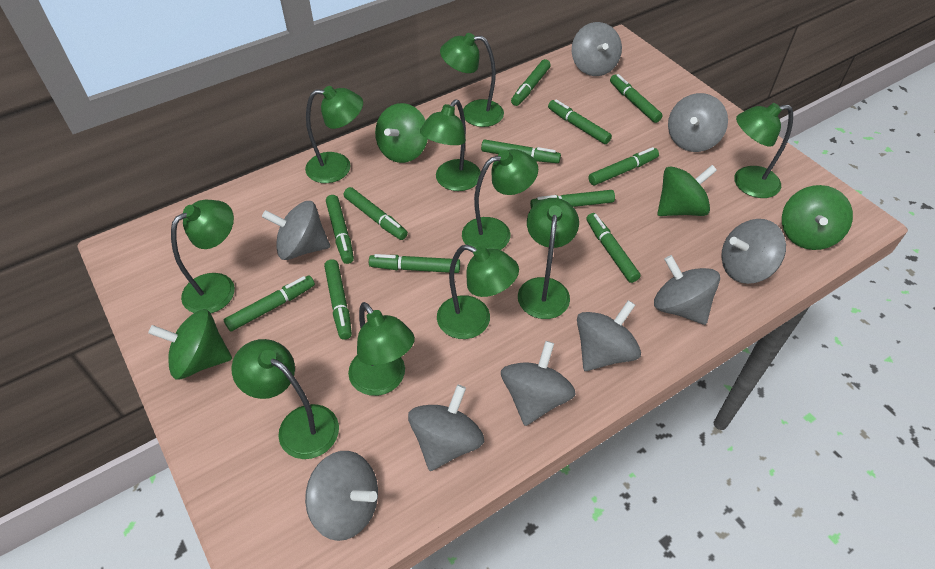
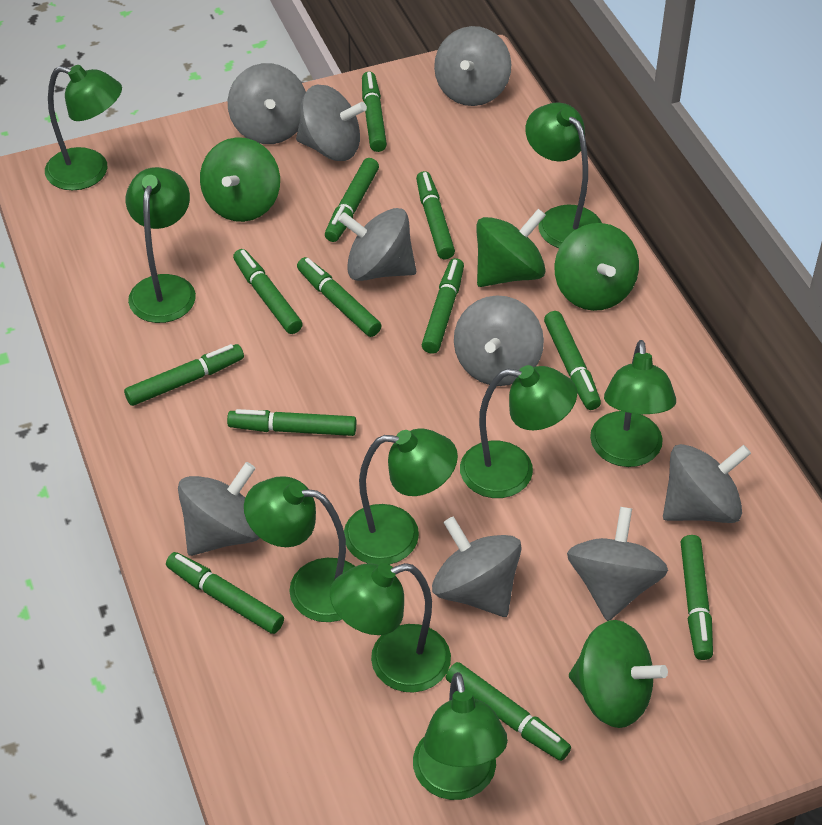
green lamp: 10 -> 9

